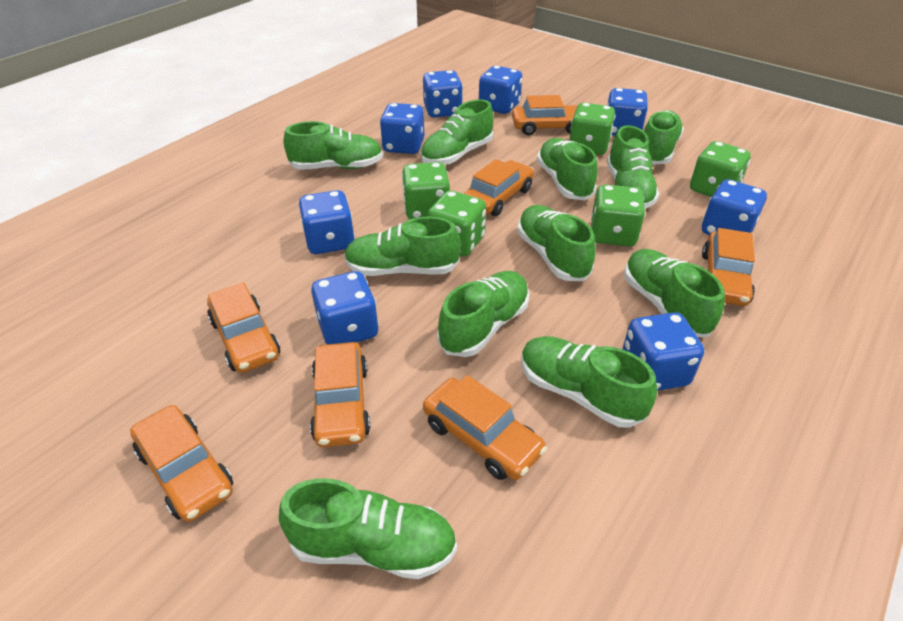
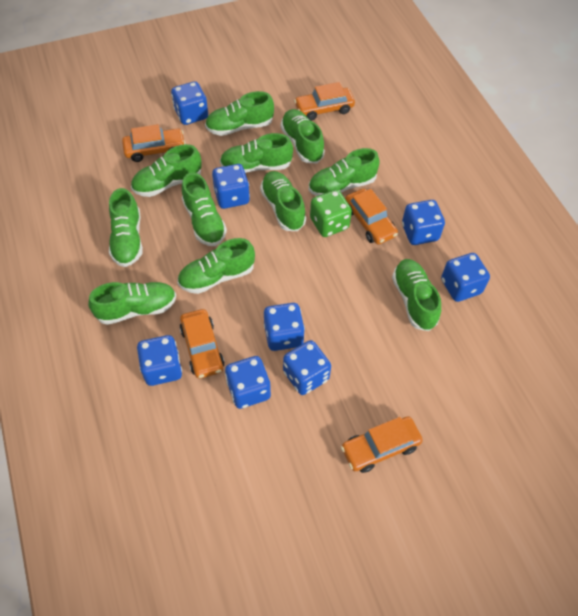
green dice: 5 -> 1
orange car: 7 -> 5

